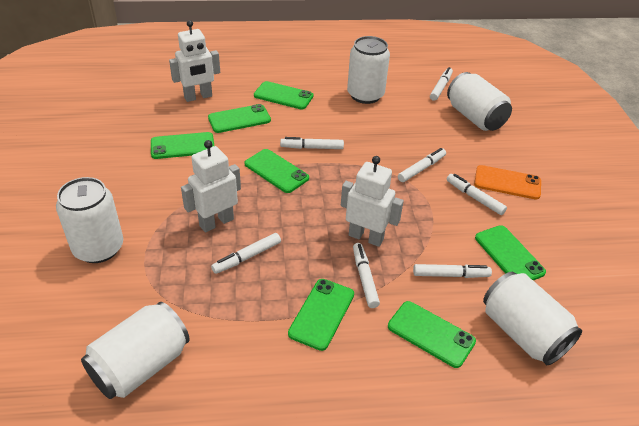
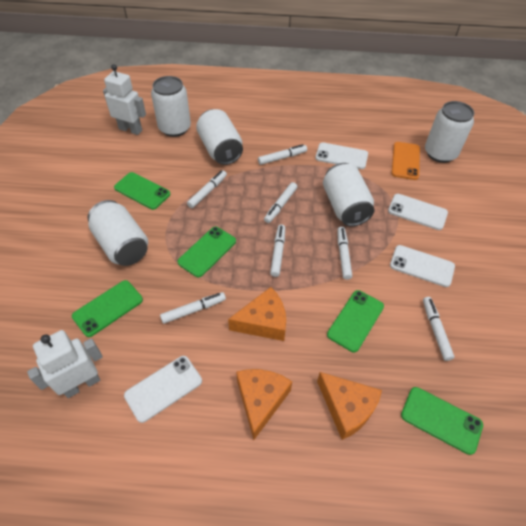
green phone: 7 -> 5
orange cheese: 0 -> 3
white phone: 0 -> 4
white robot: 3 -> 2

